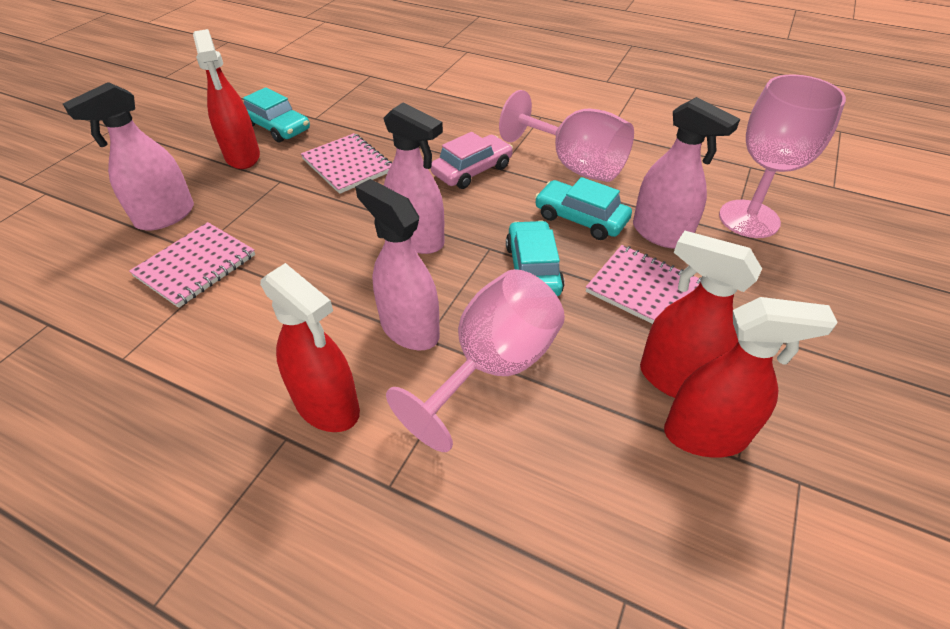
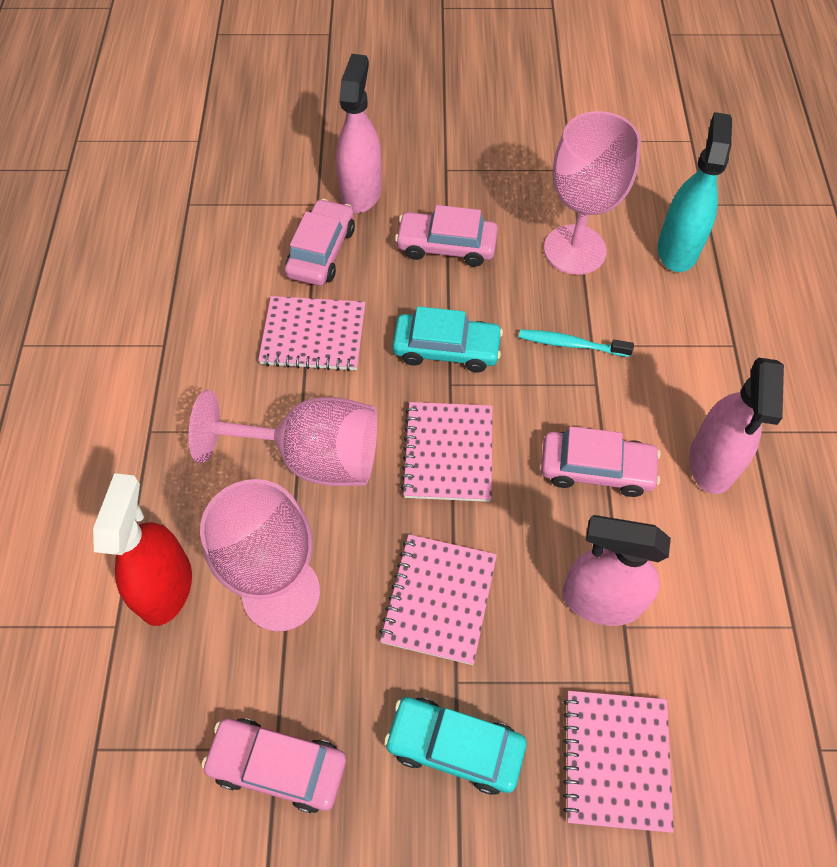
pink car: 1 -> 4
pink notebook: 3 -> 4
pink spray bottle: 4 -> 3
red spray bottle: 4 -> 1
turquoise car: 3 -> 2
turquoise spray bottle: 0 -> 1
turquoise toothbrush: 0 -> 1

